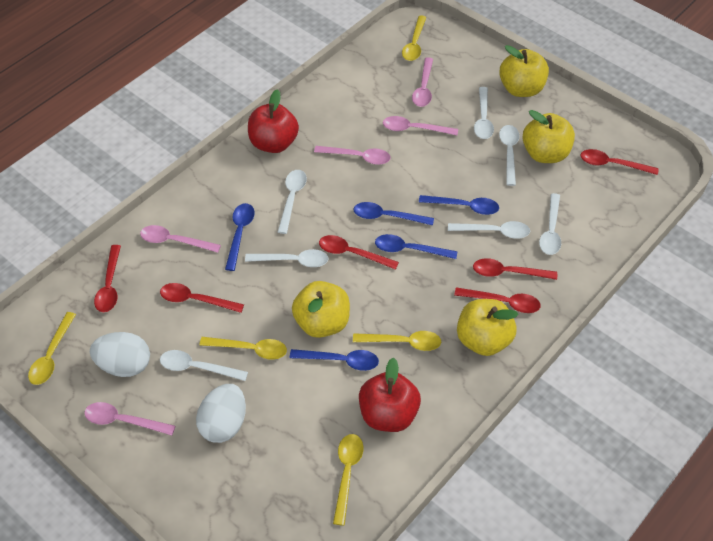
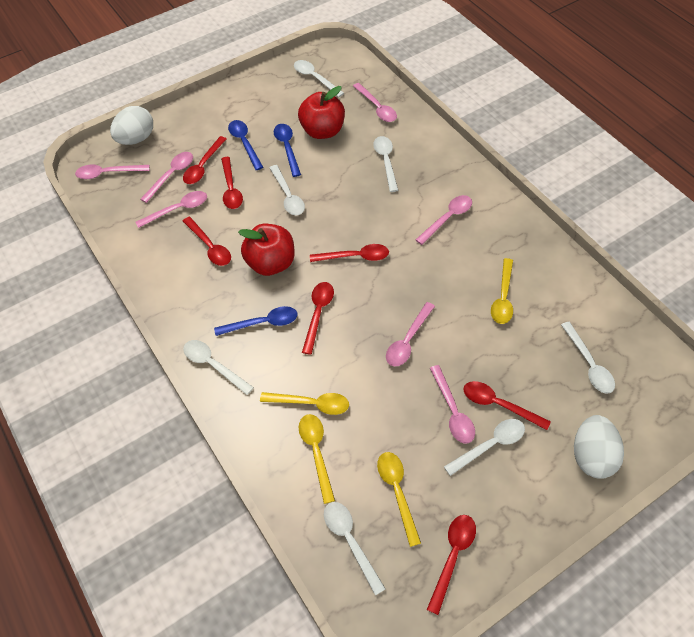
blue spoon: 5 -> 3
pink spoon: 5 -> 7
red spoon: 6 -> 7
yellow apple: 4 -> 0
yellow spoon: 5 -> 4

